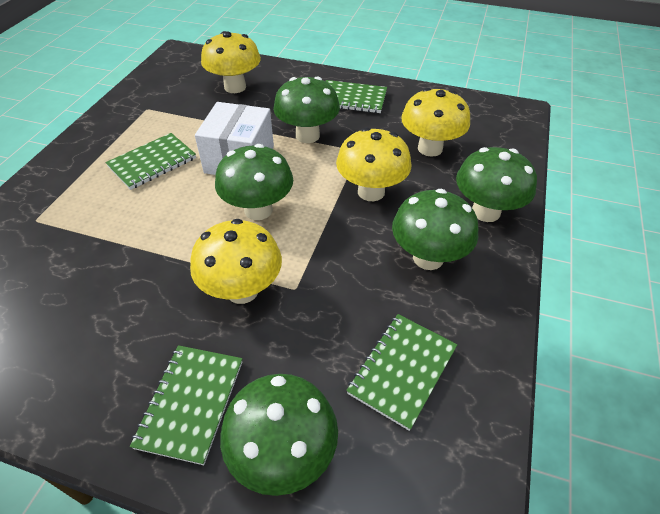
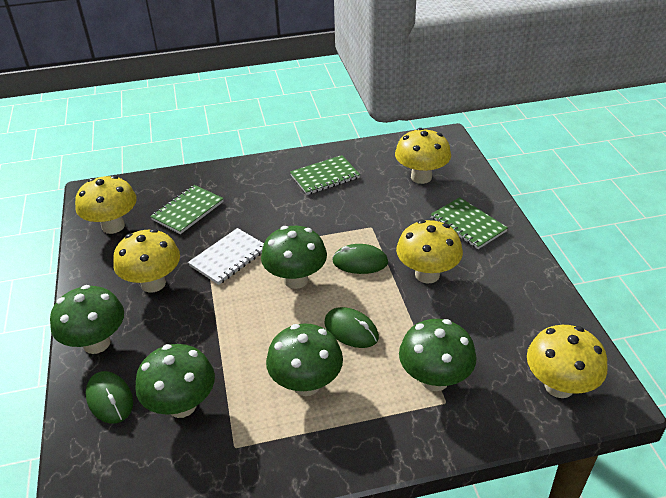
green mouse: 0 -> 3
green notebook: 4 -> 3
white box: 1 -> 0
white notebook: 0 -> 1
yellow mushroom: 4 -> 5

